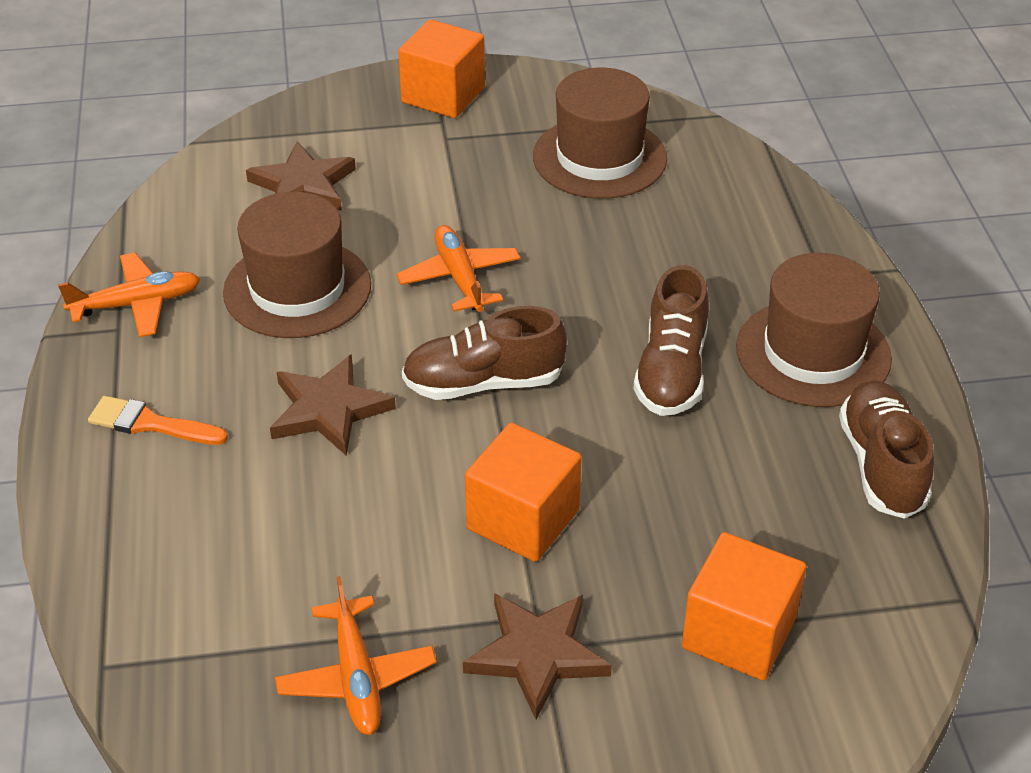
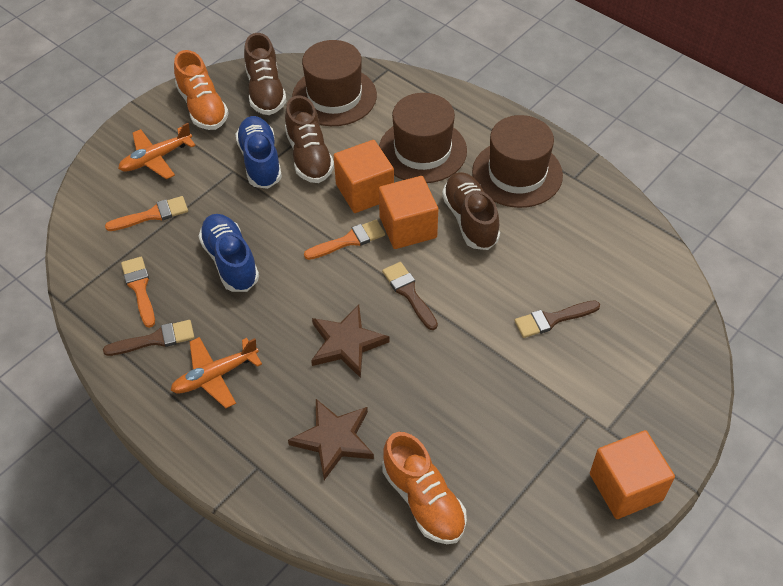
blue shoe: 0 -> 2
brown brush: 0 -> 3
brown star: 3 -> 2
orange brush: 1 -> 3
orange plane: 3 -> 2
orange shoe: 0 -> 2

